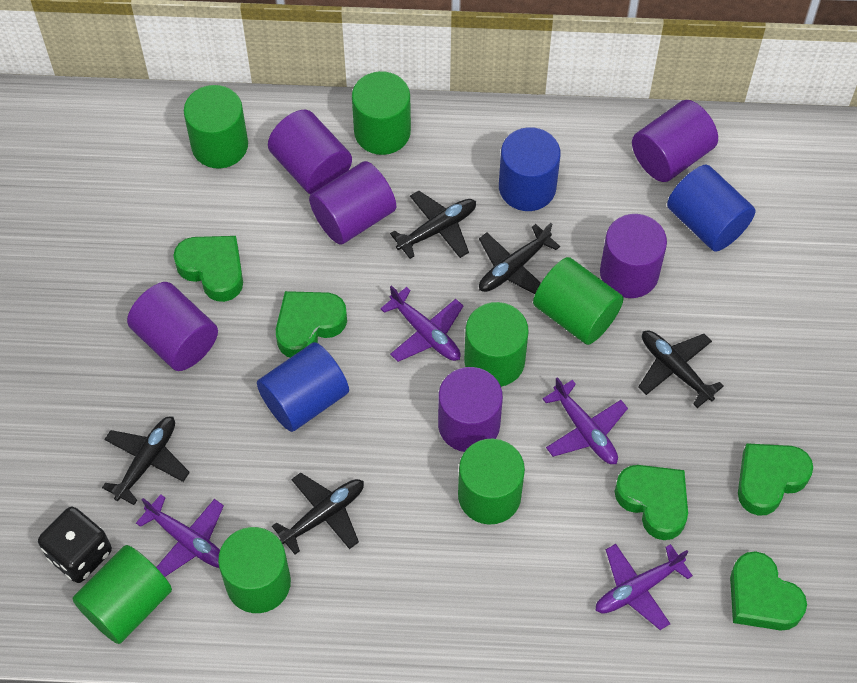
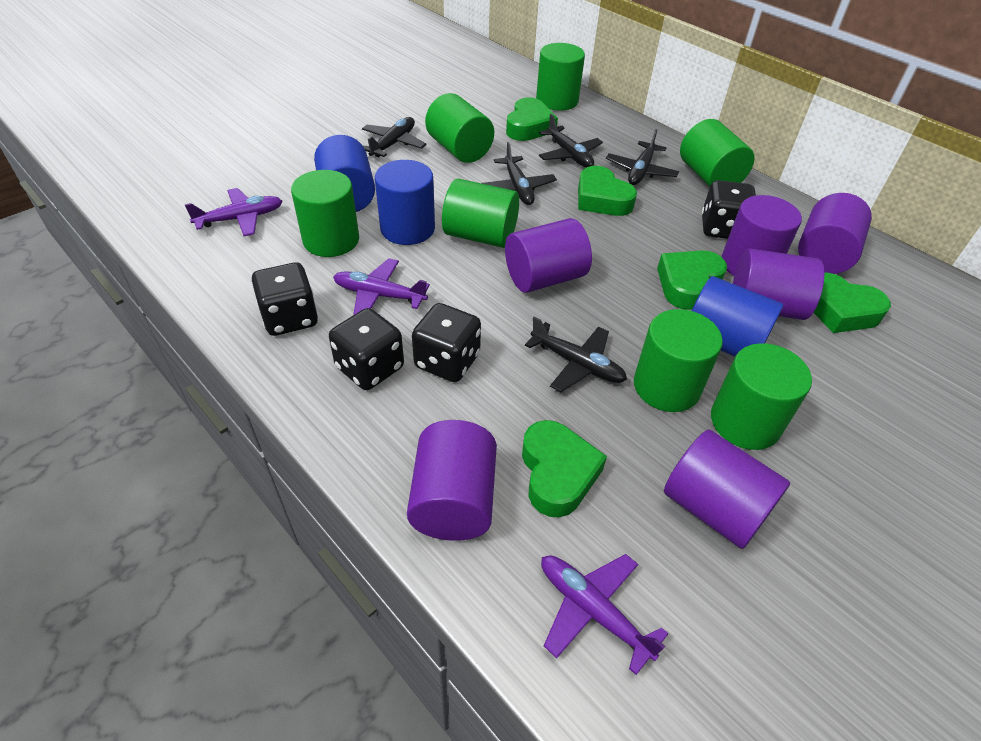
black dice: 1 -> 4
purple plane: 4 -> 3

